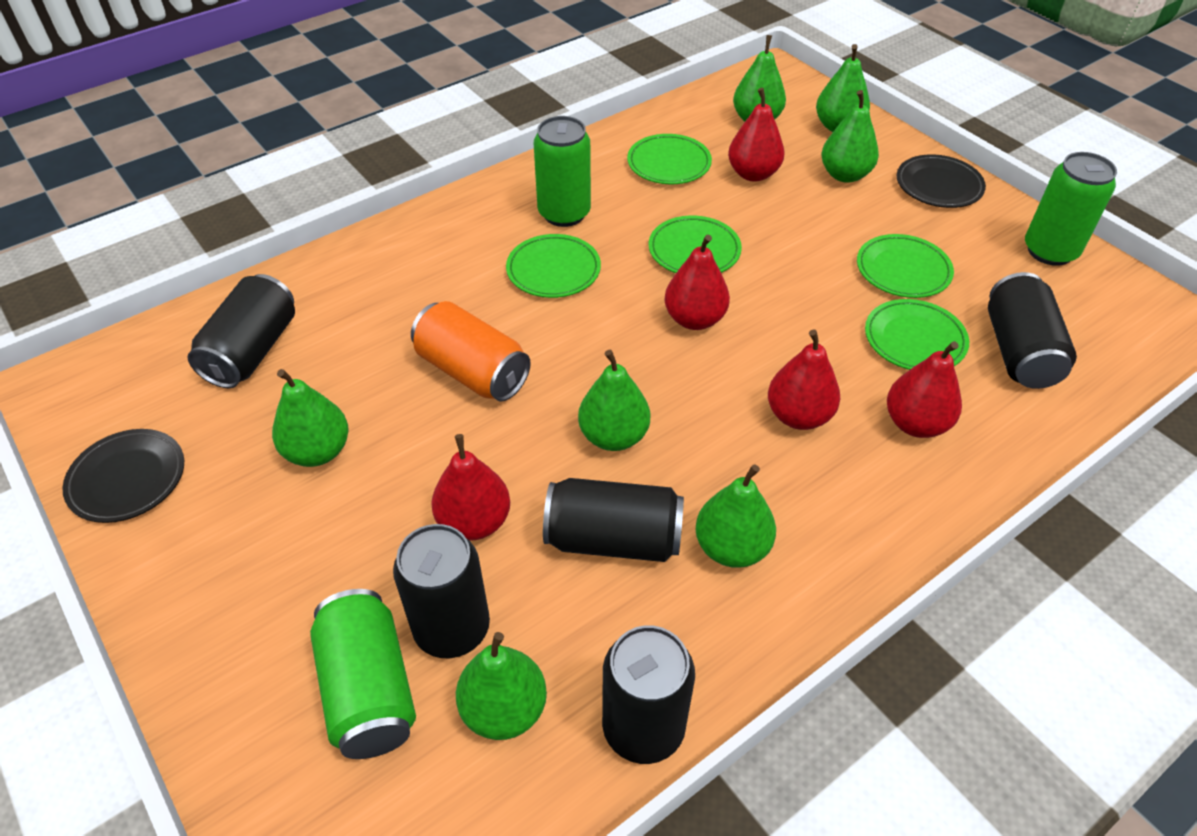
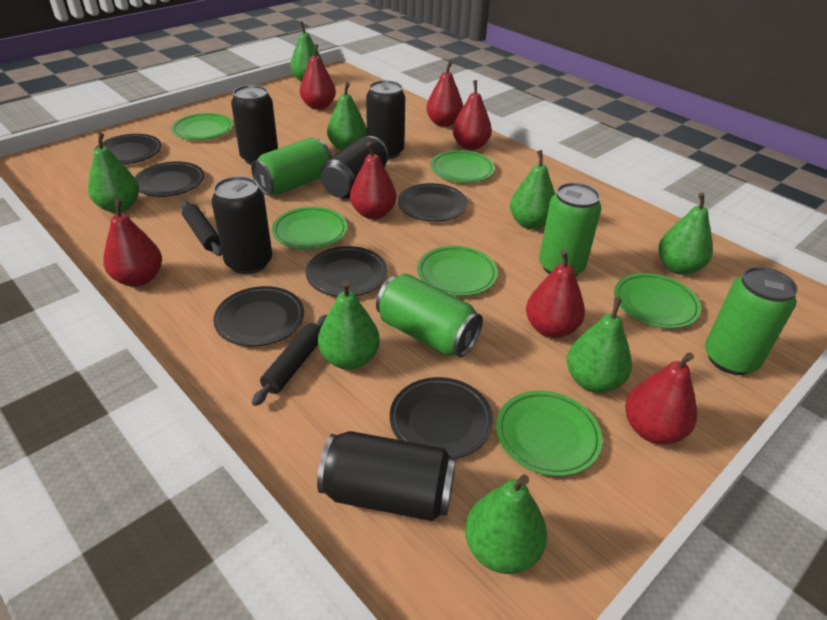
black plate: 2 -> 6
black rolling pin: 0 -> 2
green can: 3 -> 4
green pear: 7 -> 8
green plate: 5 -> 6
orange can: 1 -> 0
red pear: 5 -> 7

